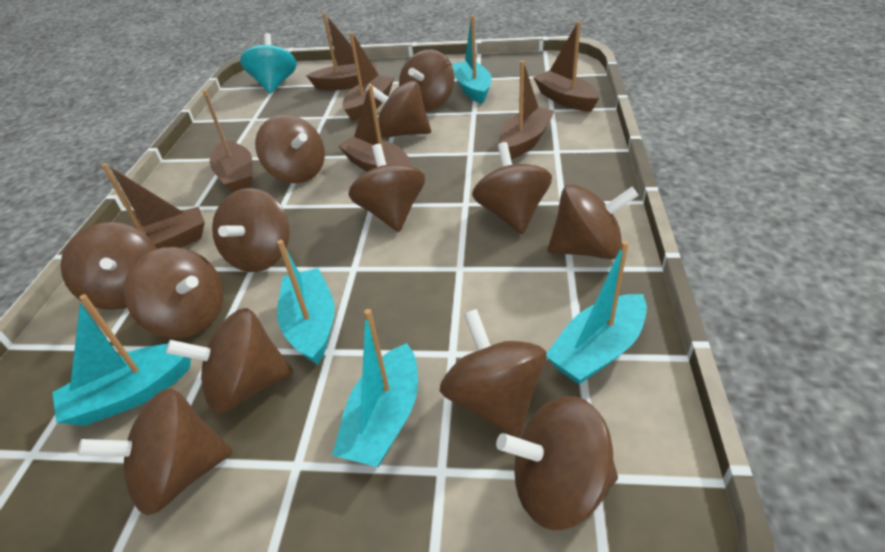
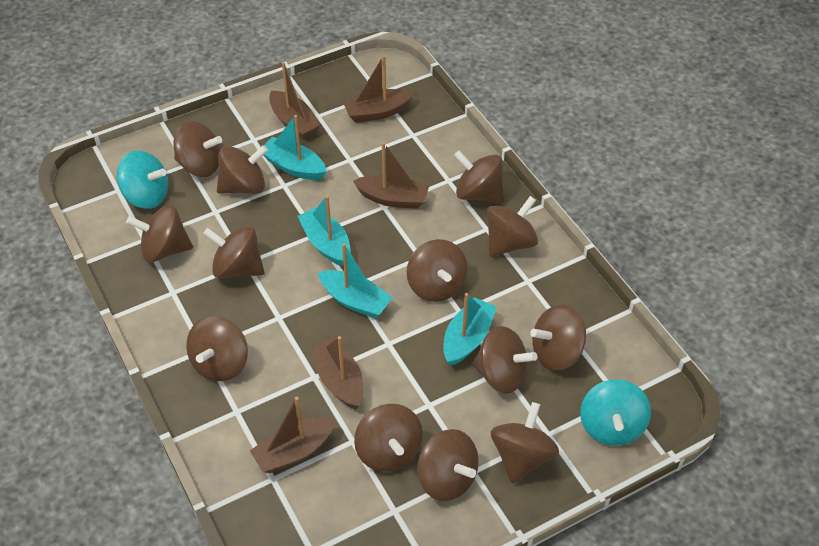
brown boat: 7 -> 5
turquoise boat: 5 -> 4
turquoise spinning top: 1 -> 2

